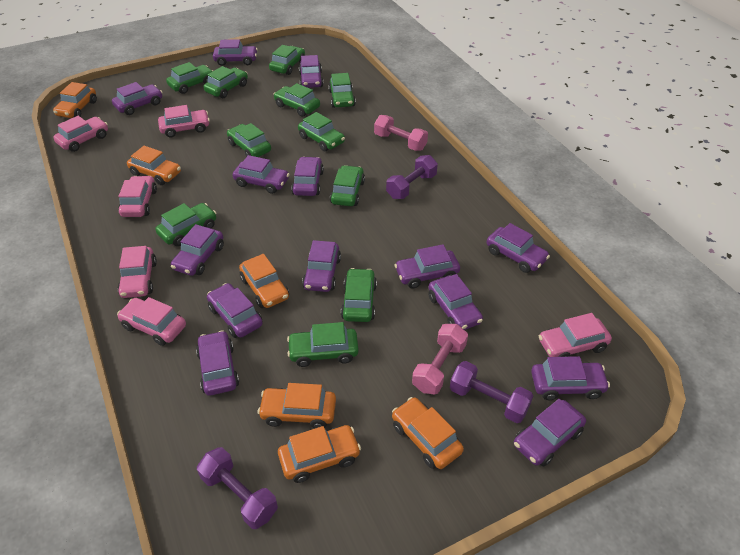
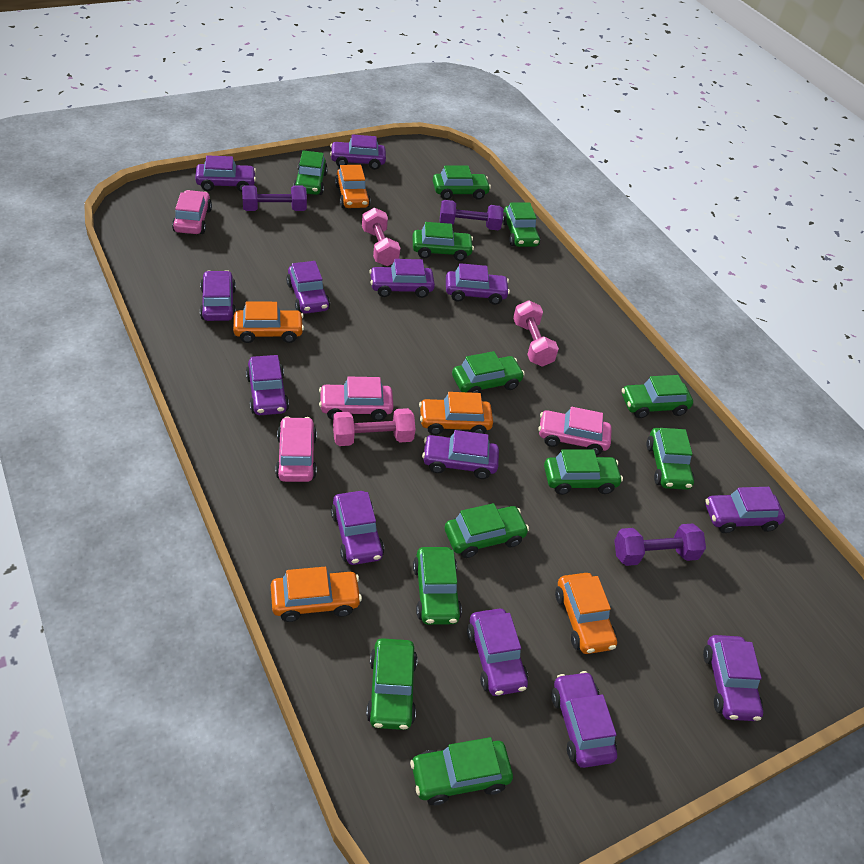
green car: 11 -> 12
orange car: 6 -> 5
pink car: 6 -> 4
pink dumbbell: 2 -> 3
purple car: 14 -> 13

